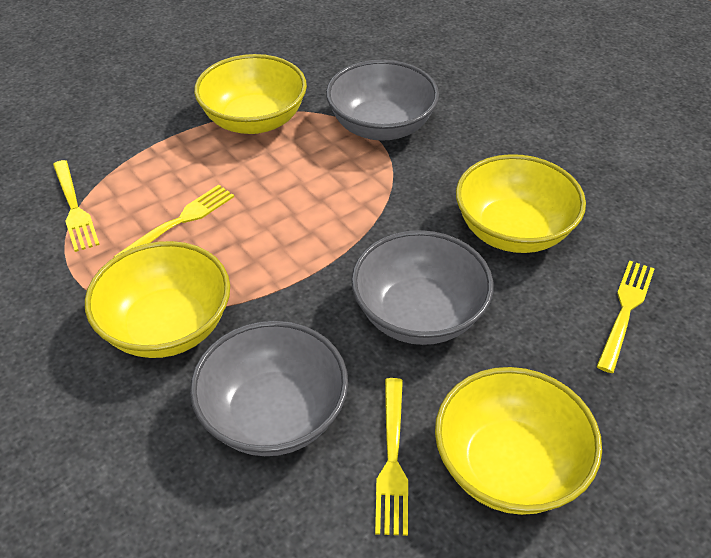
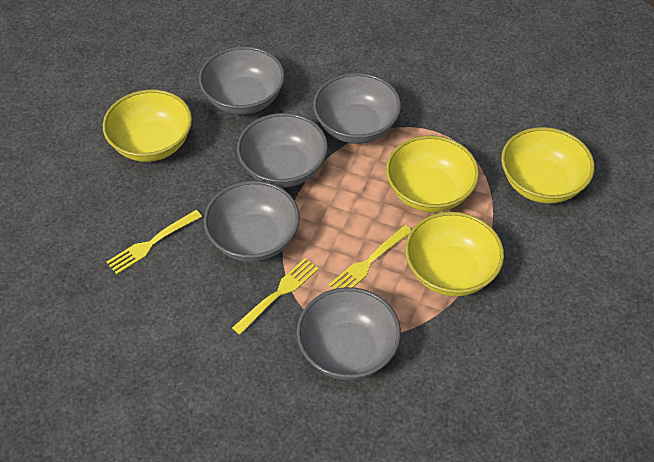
grey bowl: 3 -> 5
yellow fork: 4 -> 3

